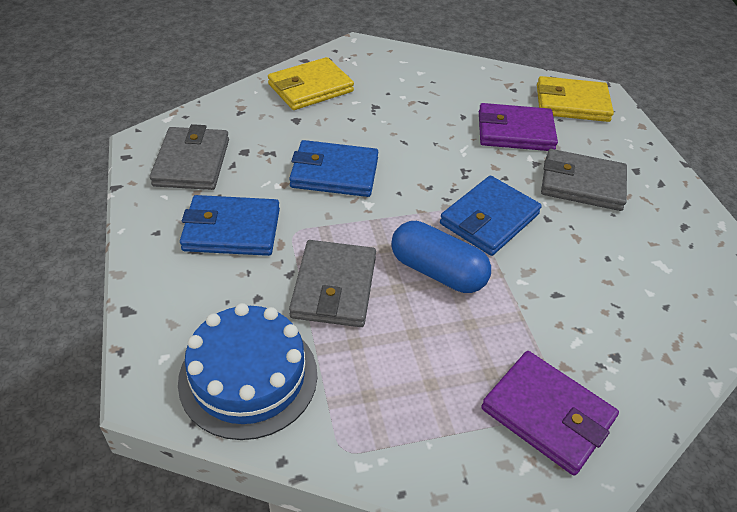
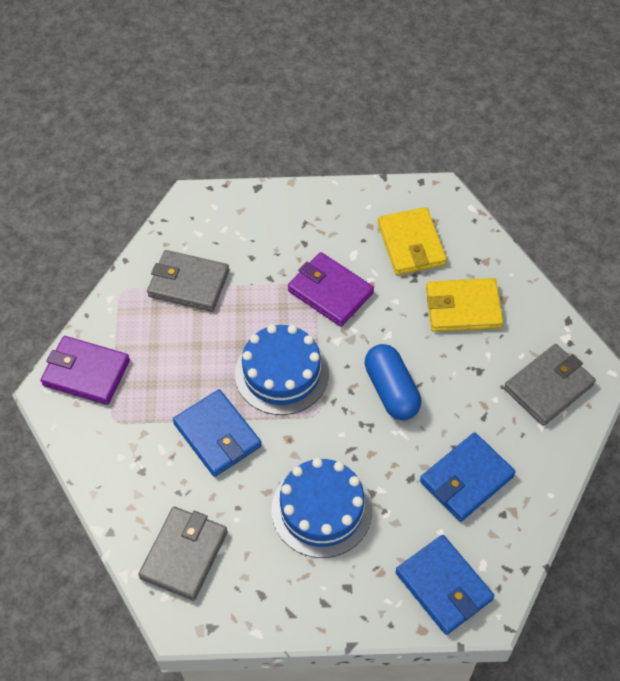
blue cake: 1 -> 2

